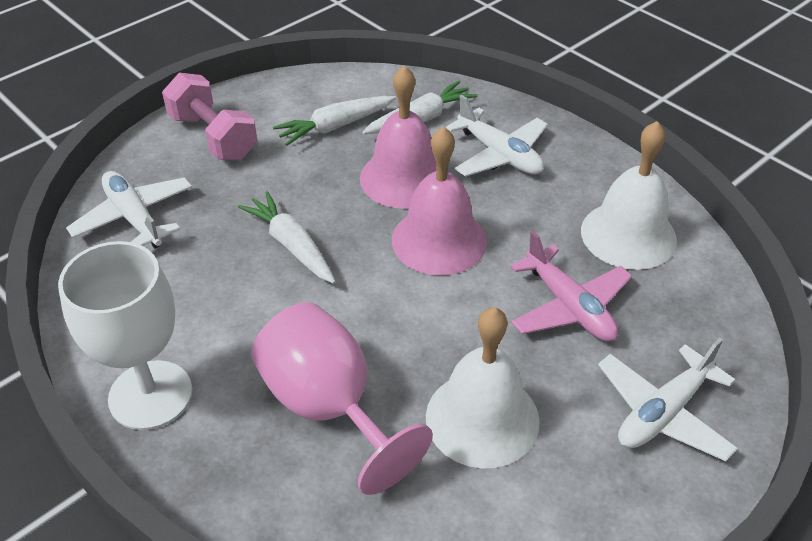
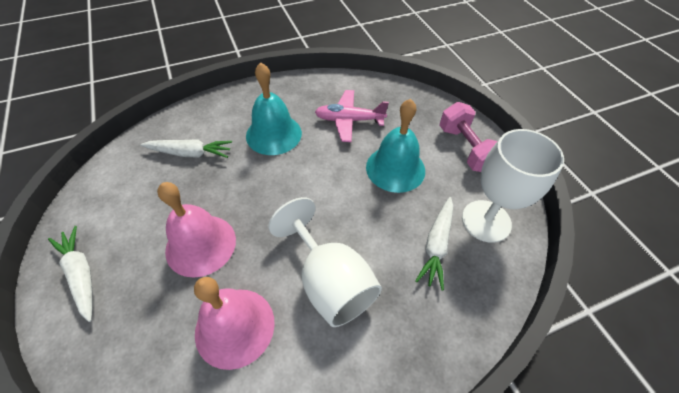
pink goblet: 1 -> 0
turquoise bell: 0 -> 2
white bell: 2 -> 0
white goblet: 1 -> 2
white plane: 3 -> 0

